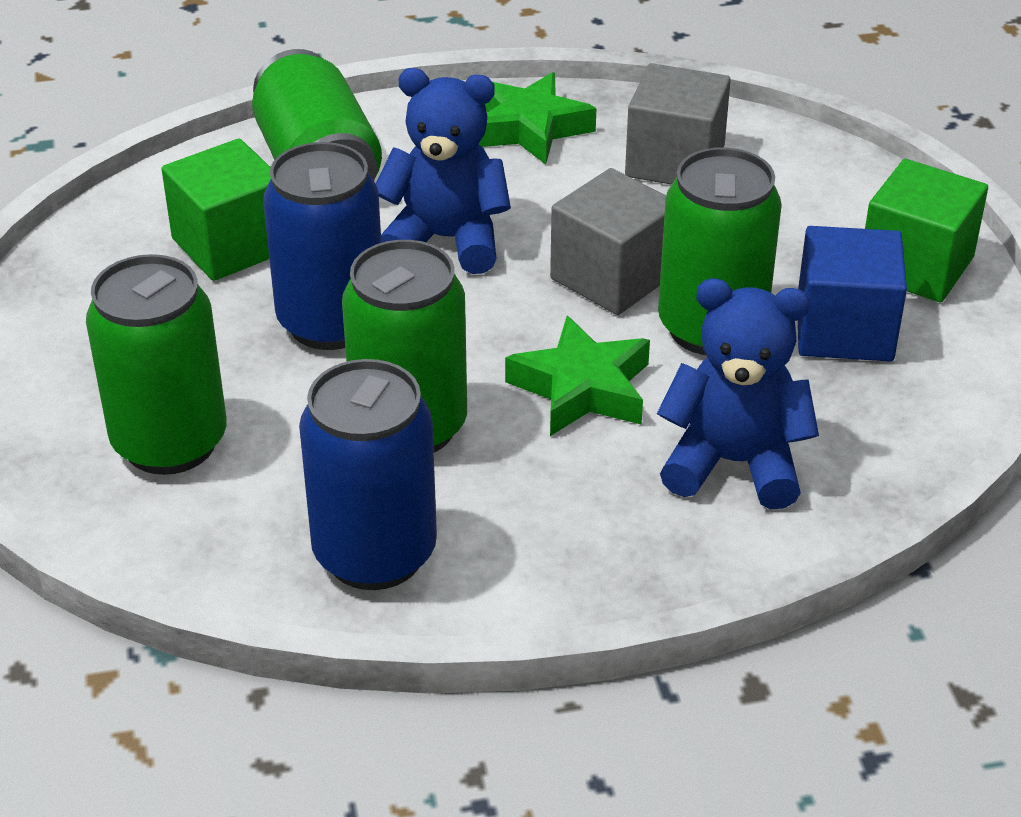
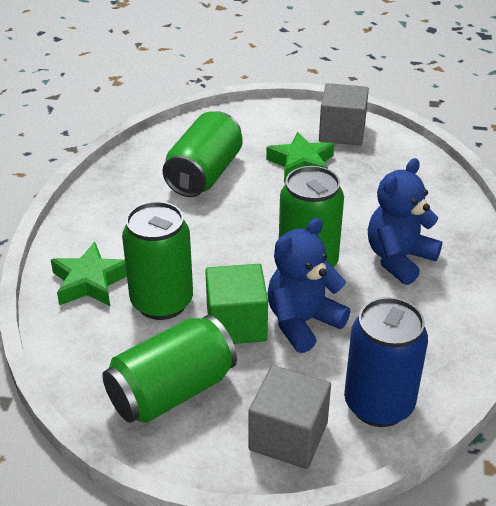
blue can: 2 -> 1
blue cube: 1 -> 0
green cube: 2 -> 1

